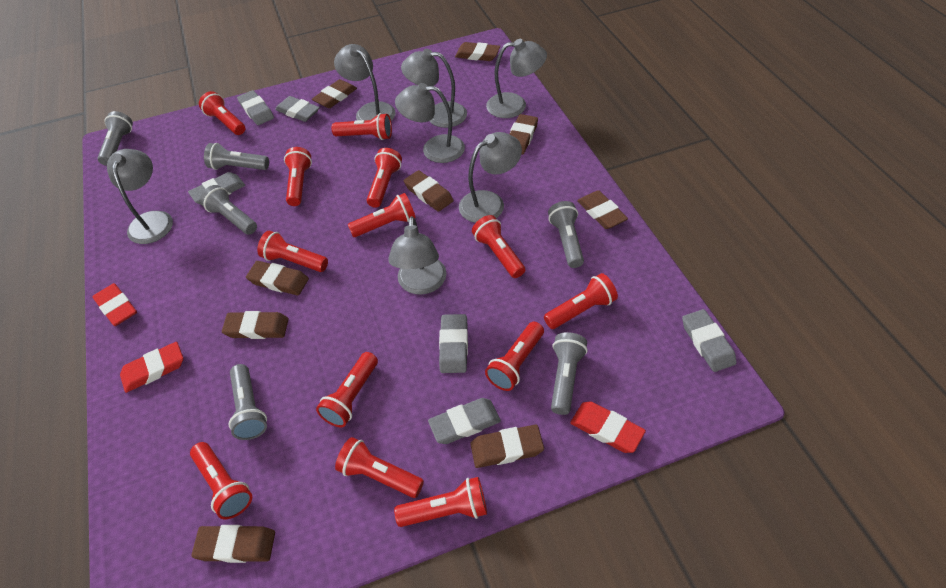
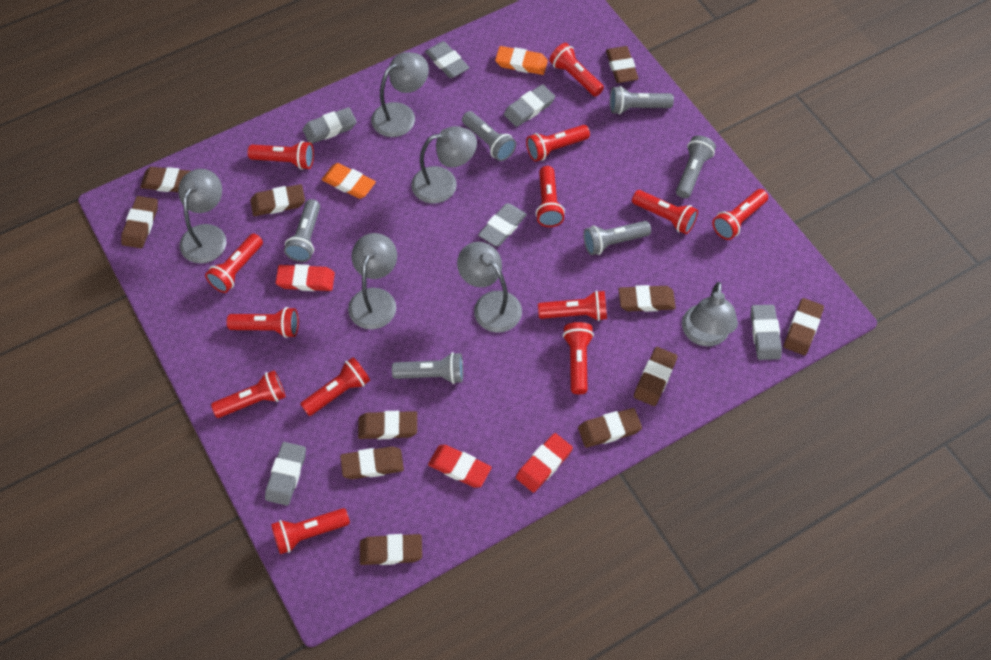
brown eraser: 9 -> 11
grey lamp: 7 -> 6
orange eraser: 0 -> 2

